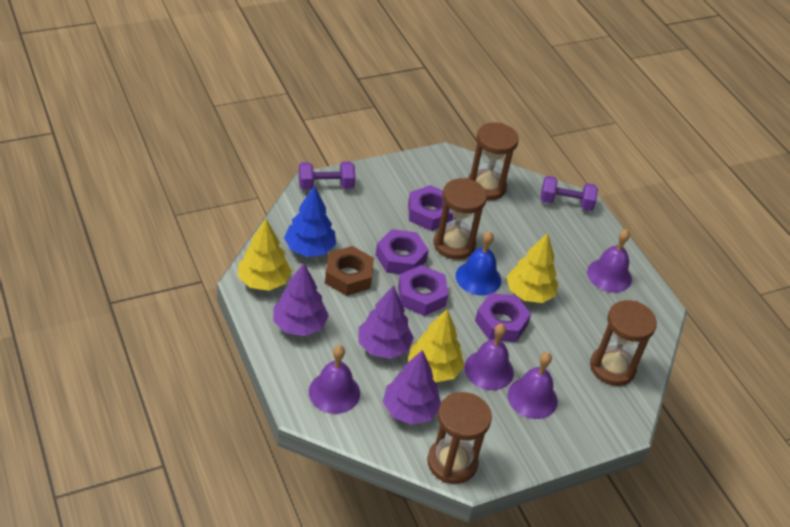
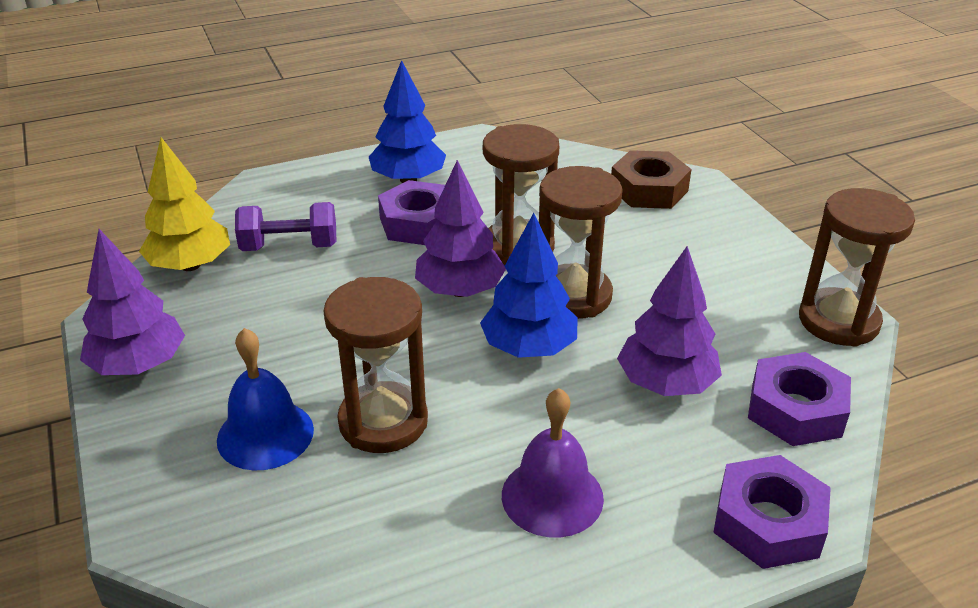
blue tree: 1 -> 2
purple bell: 4 -> 1
purple dumbbell: 2 -> 1
purple nut: 4 -> 3
yellow tree: 3 -> 1

